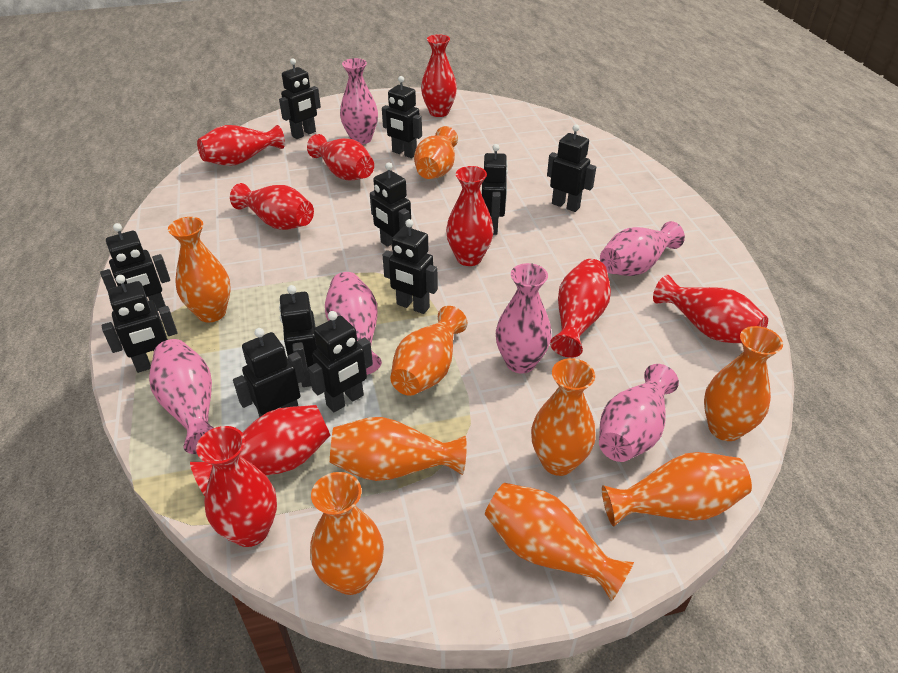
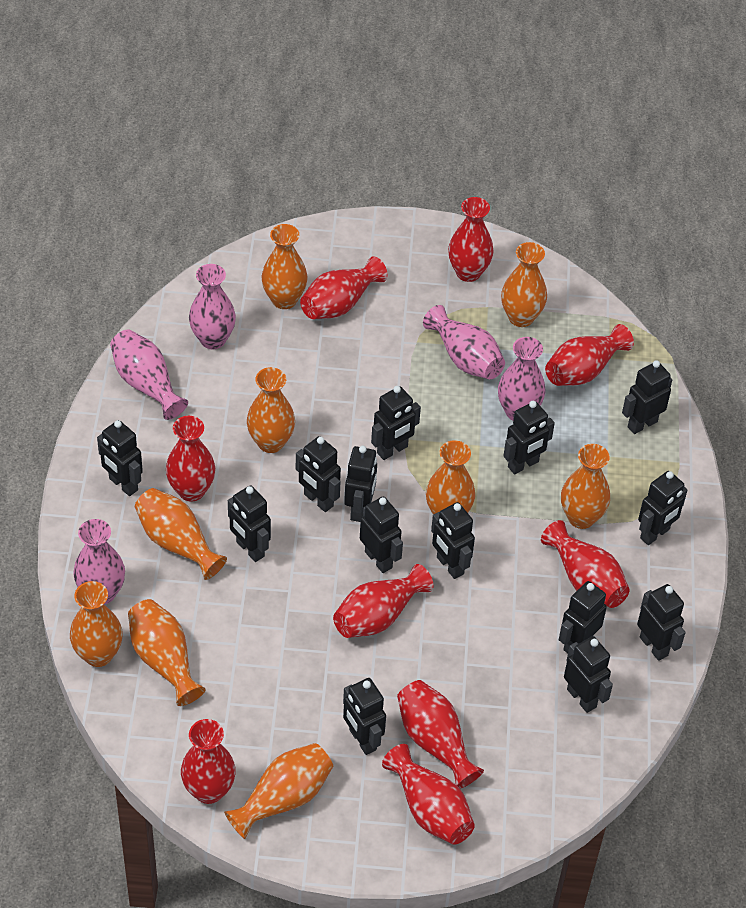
black robot: 11 -> 14
pink vase: 6 -> 5

